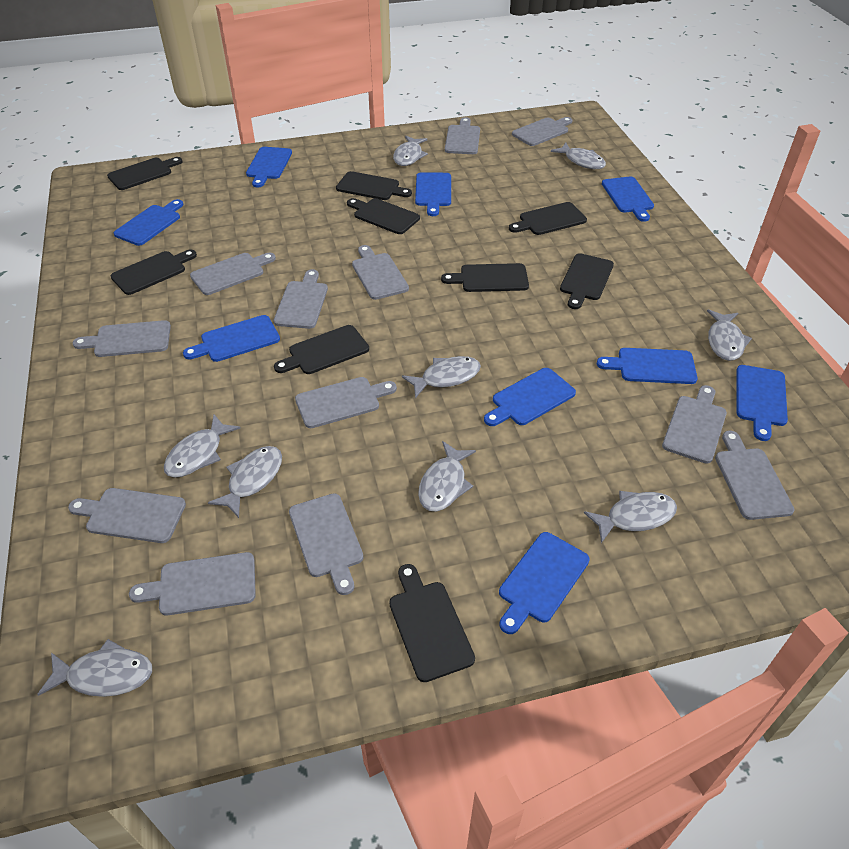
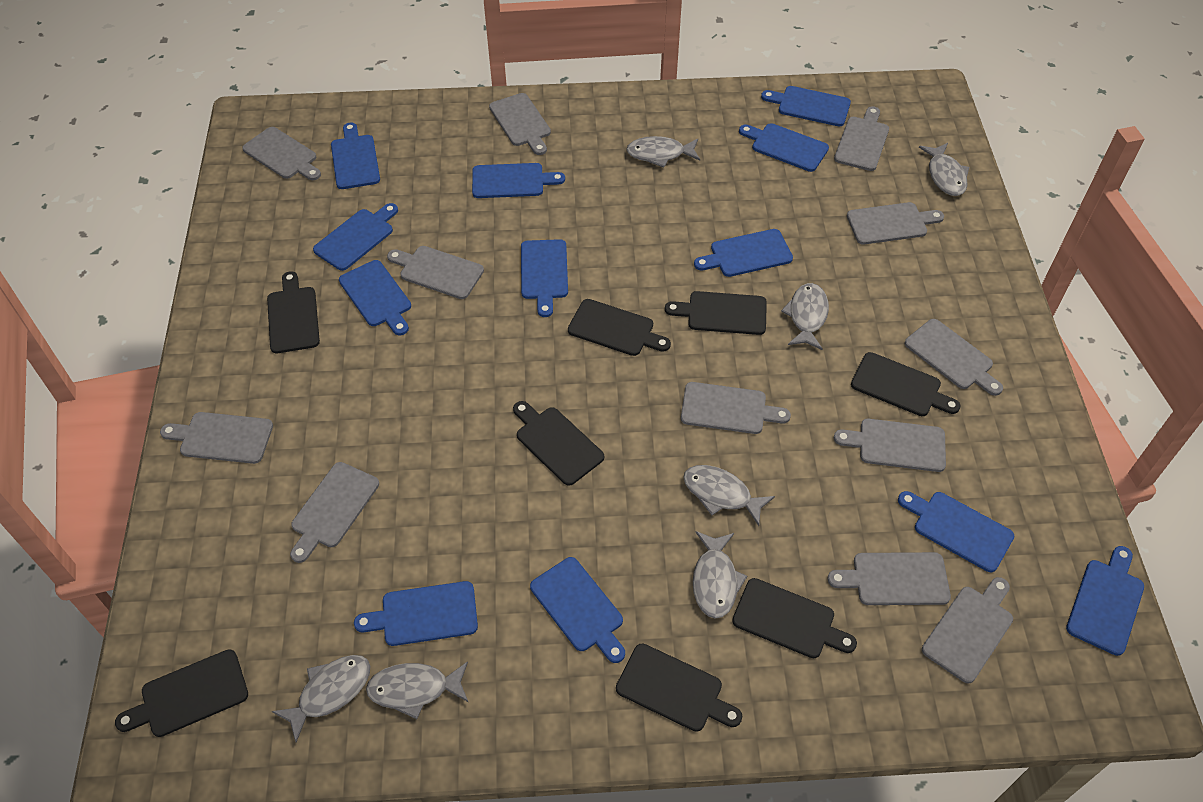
black cutting board: 9 -> 8
blue cutting board: 9 -> 12
grey fish: 9 -> 7

